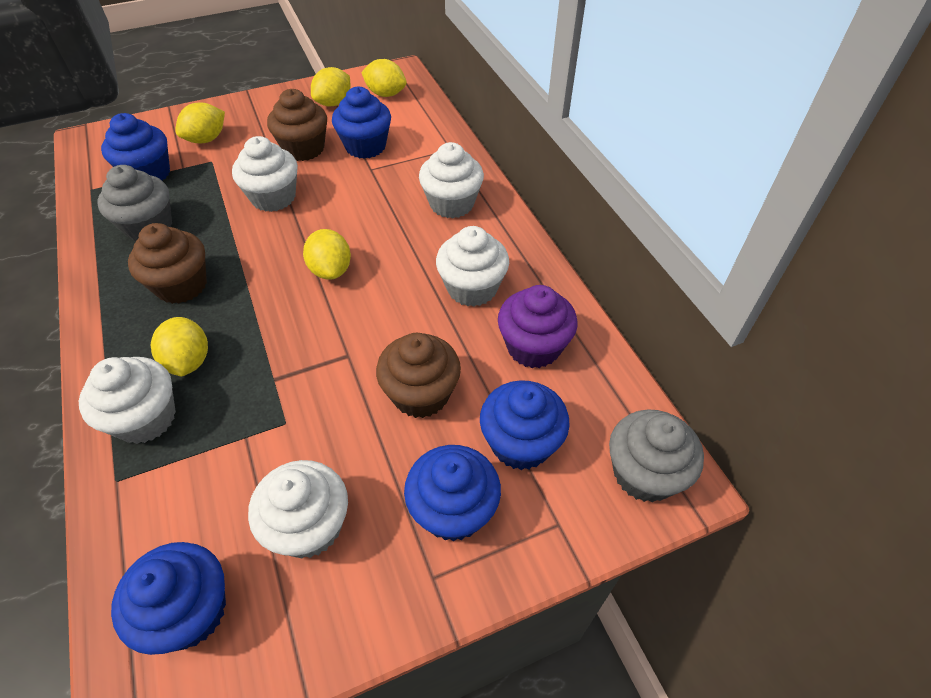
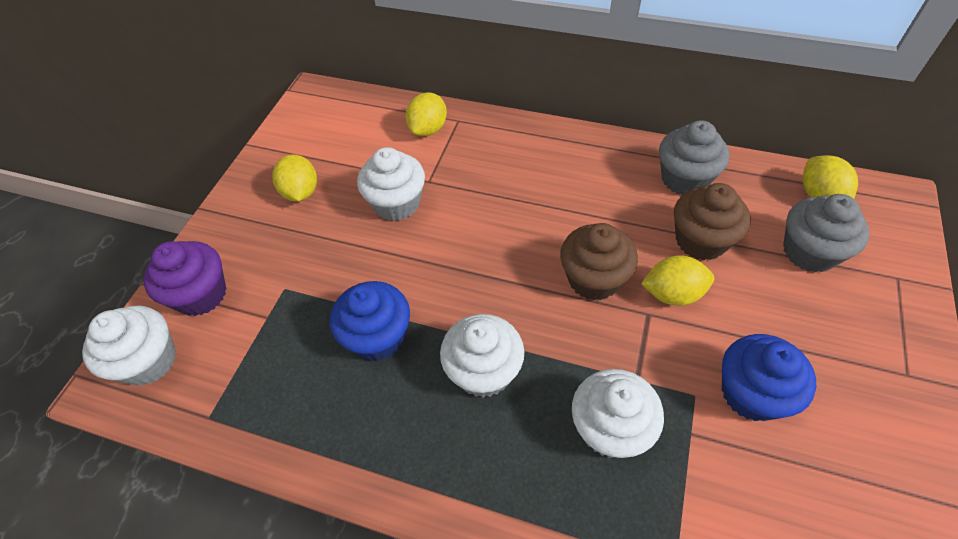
blue cupcake: 5 -> 2
brown cupcake: 3 -> 2
white cupcake: 5 -> 4
yellow lemon: 5 -> 4

